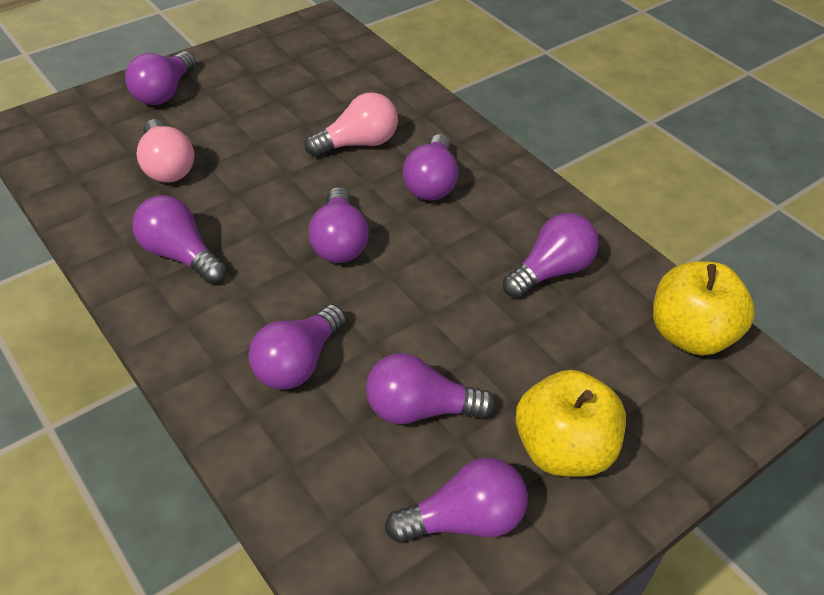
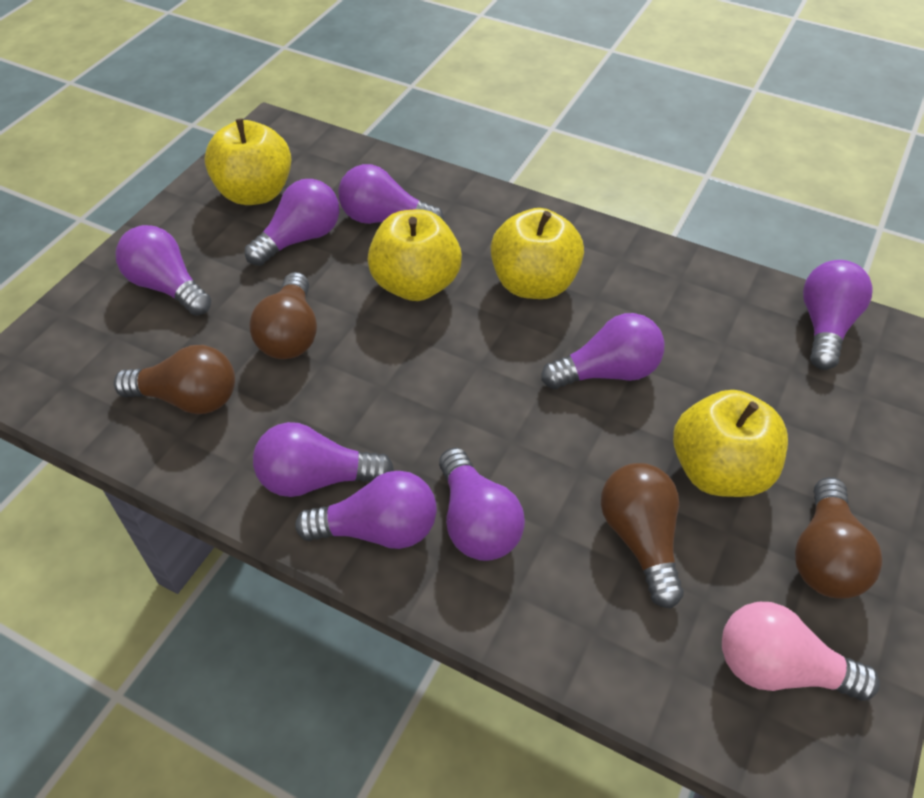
brown light bulb: 0 -> 4
pink light bulb: 2 -> 1
yellow apple: 2 -> 4

